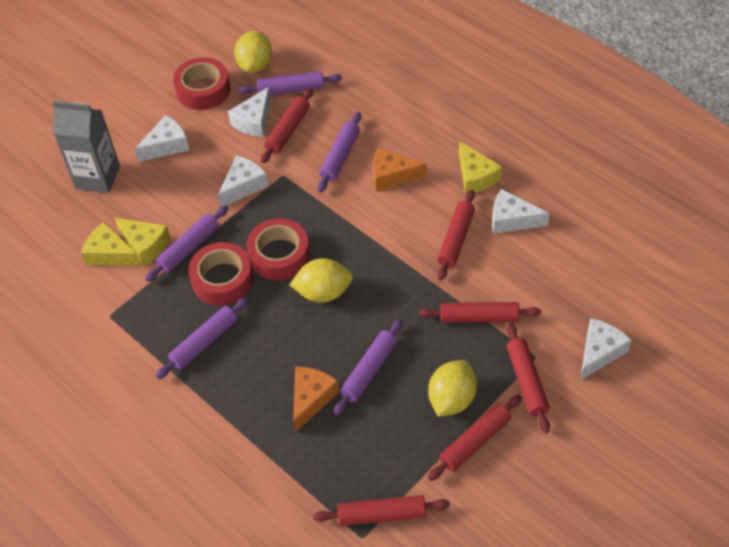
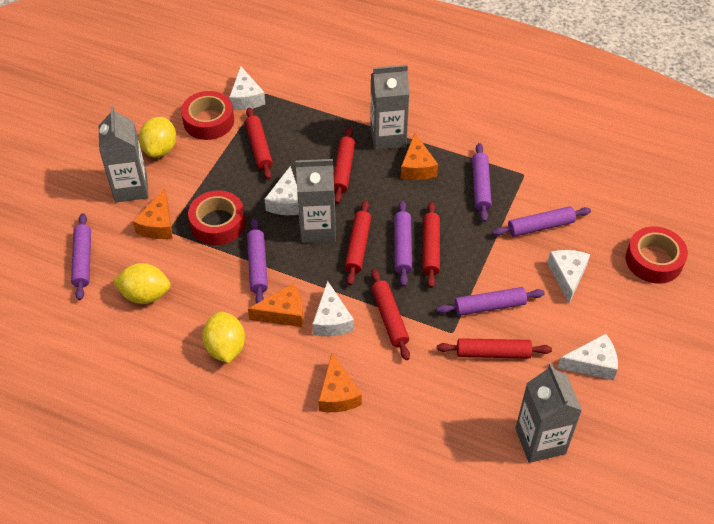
grey carton: 1 -> 4
orange cheese: 2 -> 4
purple rolling pin: 5 -> 6
yellow cheese: 3 -> 0

